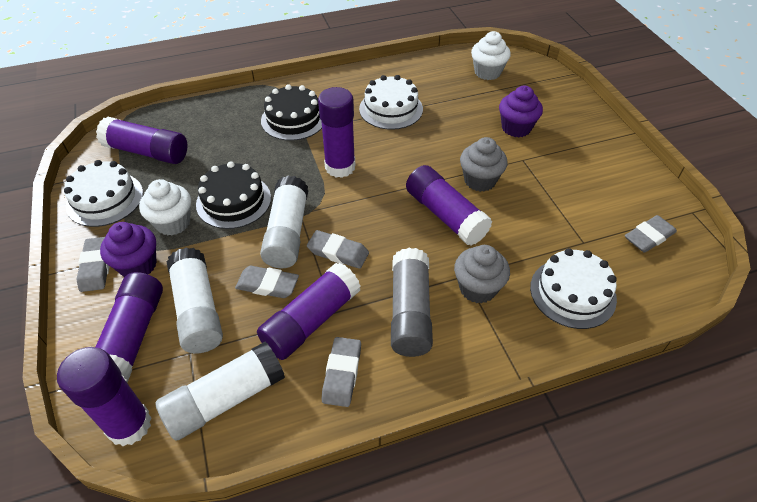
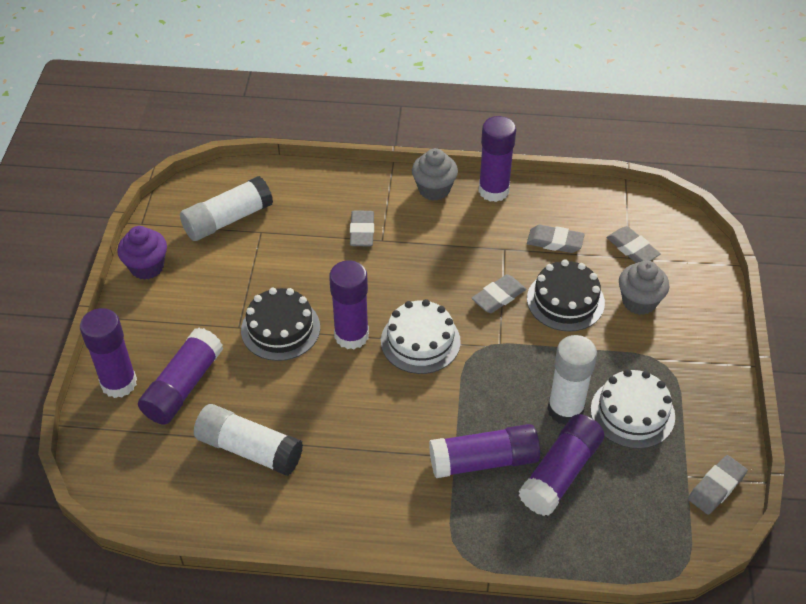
grey glue stick: 1 -> 0
purple cupcake: 2 -> 1
white cake: 3 -> 2
white cupcake: 2 -> 0

